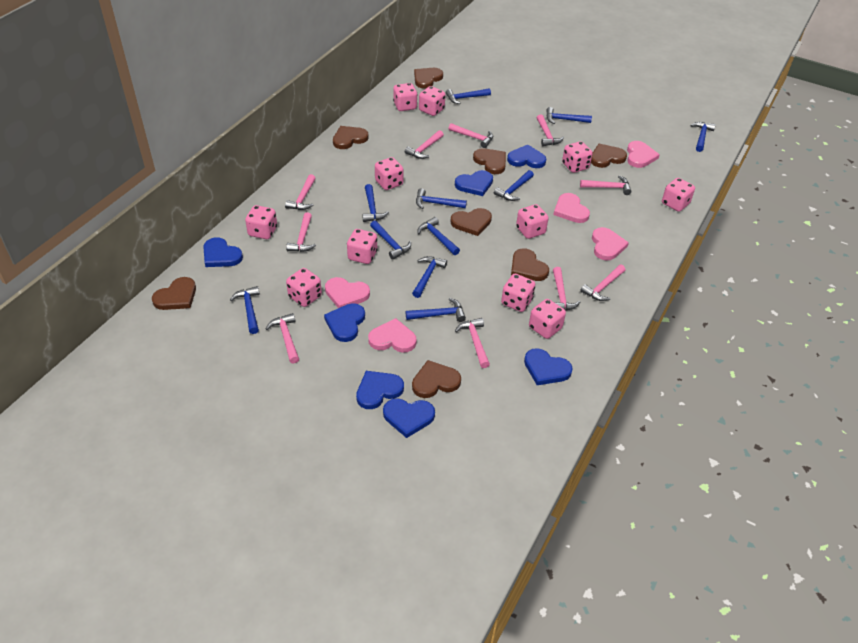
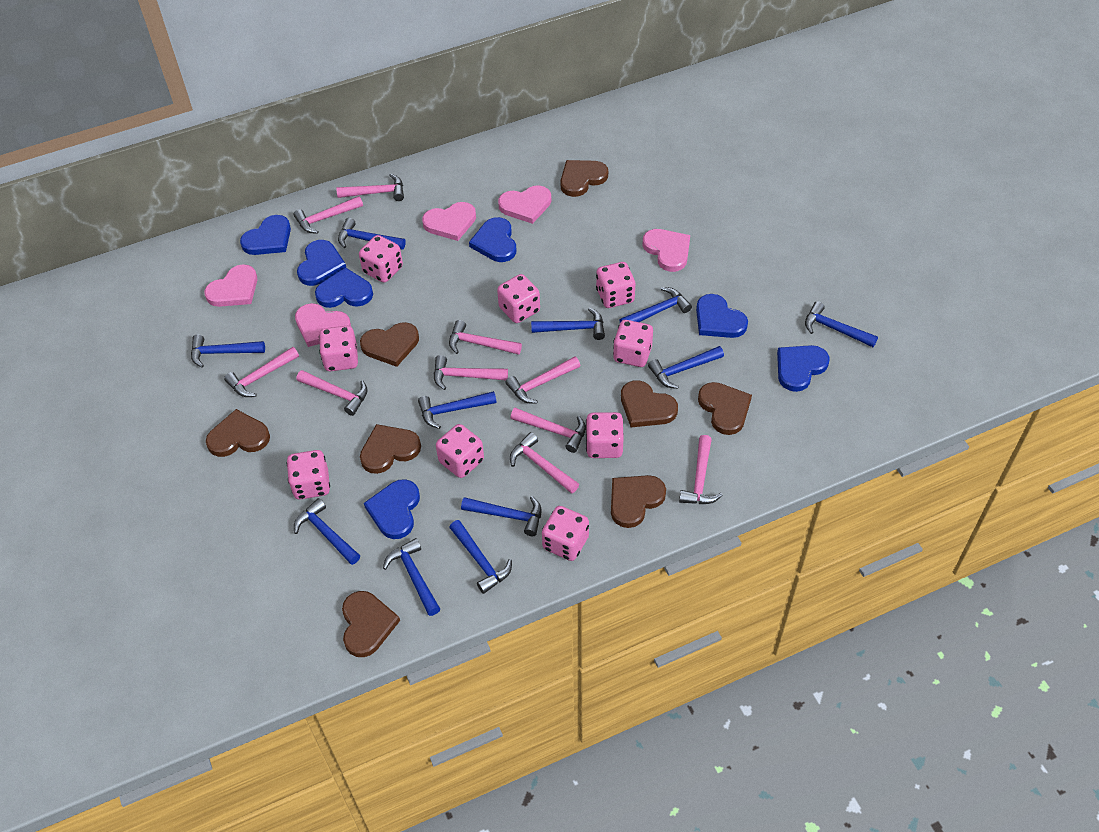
pink dice: 11 -> 9

